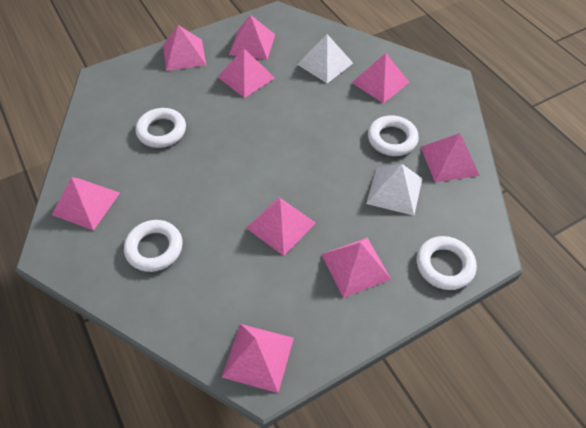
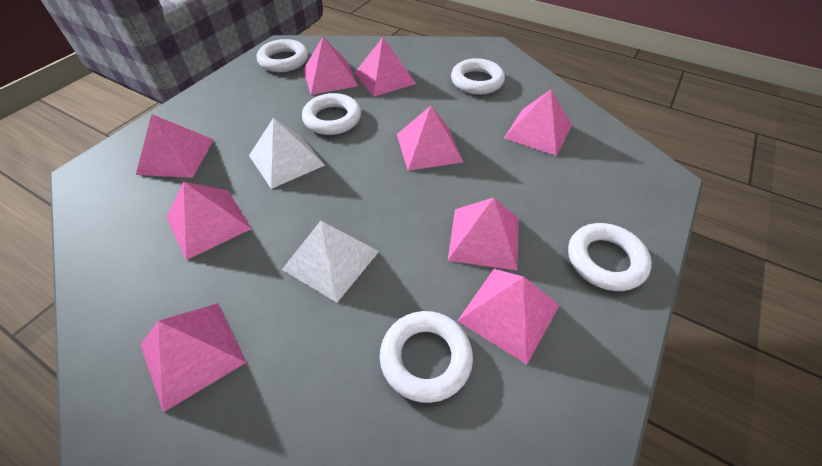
white ring: 4 -> 5

